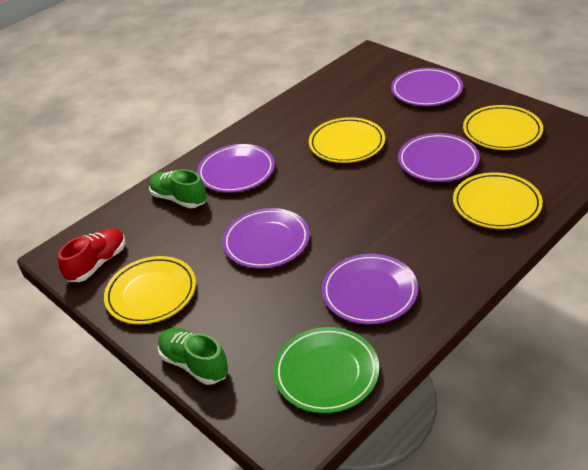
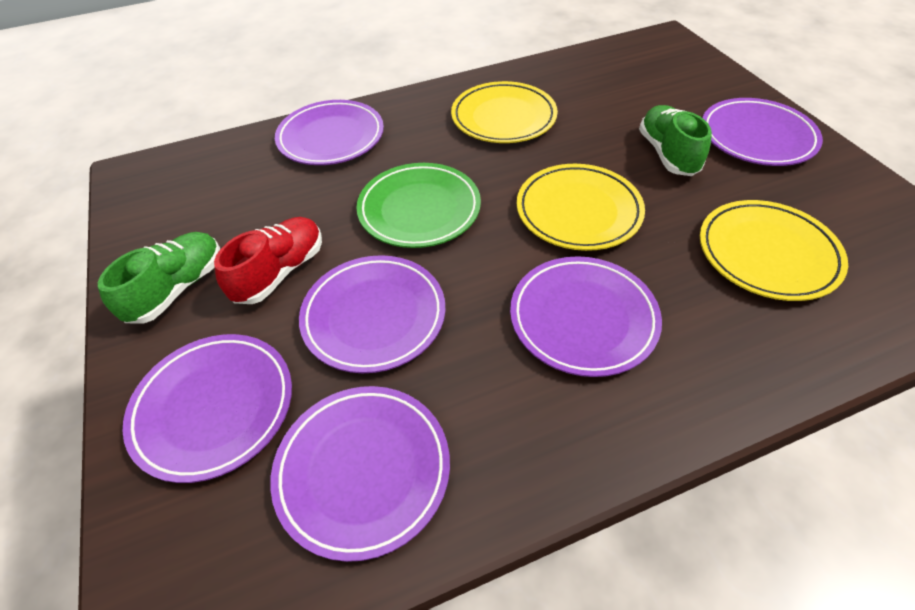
purple plate: 5 -> 6
yellow plate: 4 -> 3

